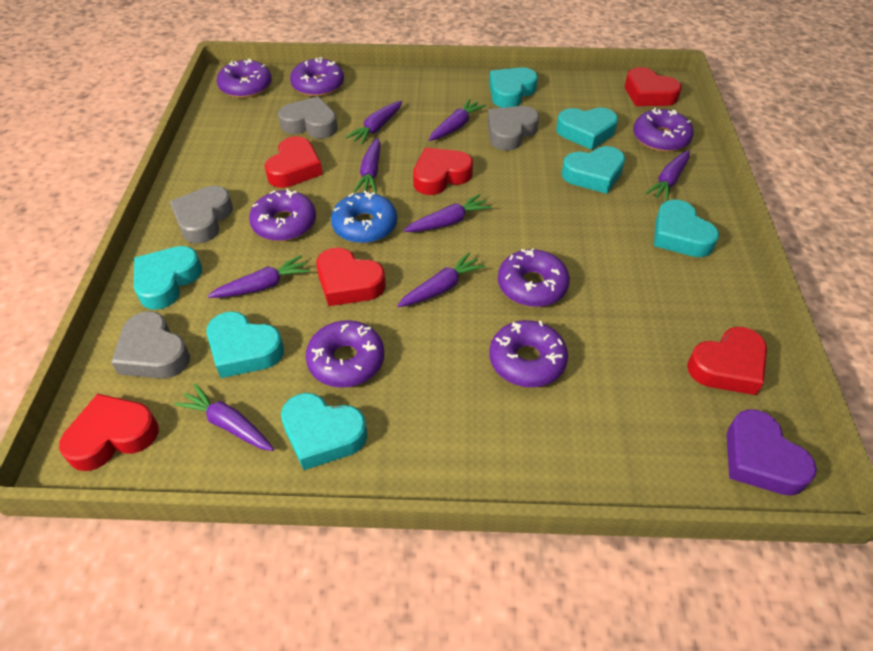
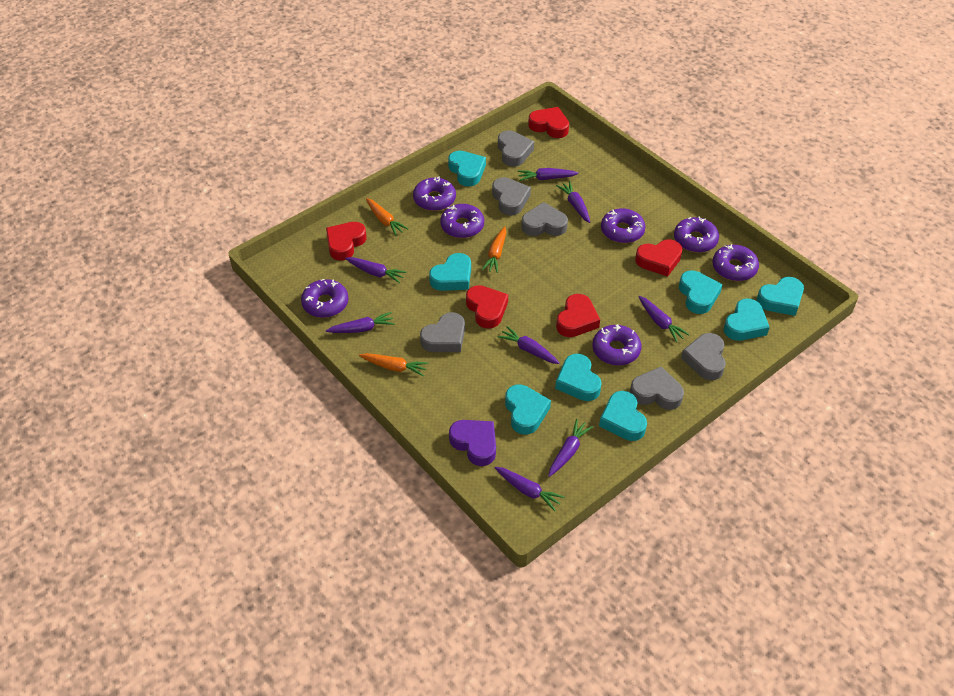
blue donut: 1 -> 0
grey heart: 4 -> 6
orange carrot: 0 -> 3
red heart: 6 -> 5
turquoise heart: 7 -> 8

